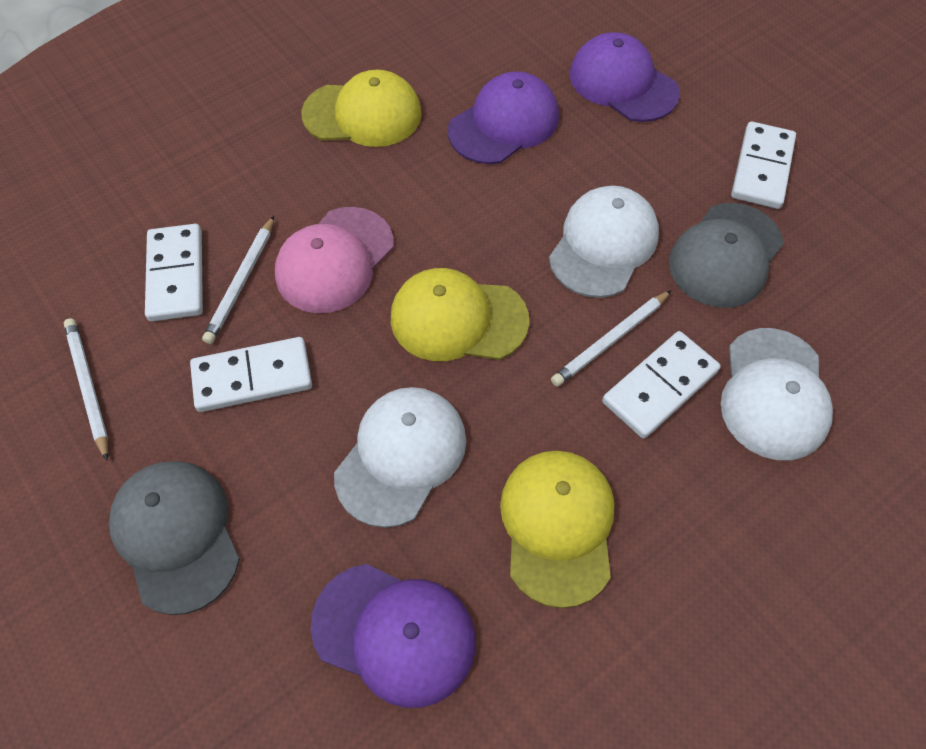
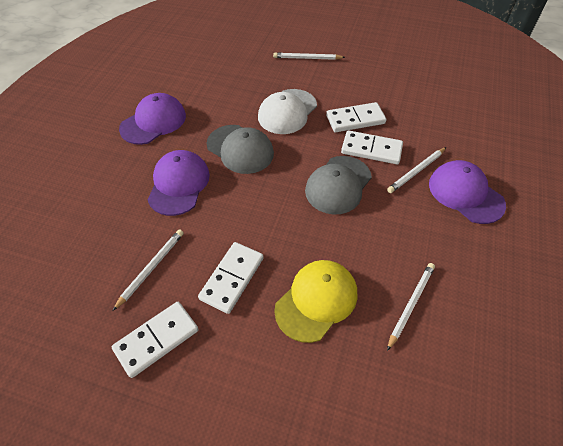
pink cap: 1 -> 0
white cap: 3 -> 1
white pencil: 3 -> 4
yellow cap: 3 -> 1

